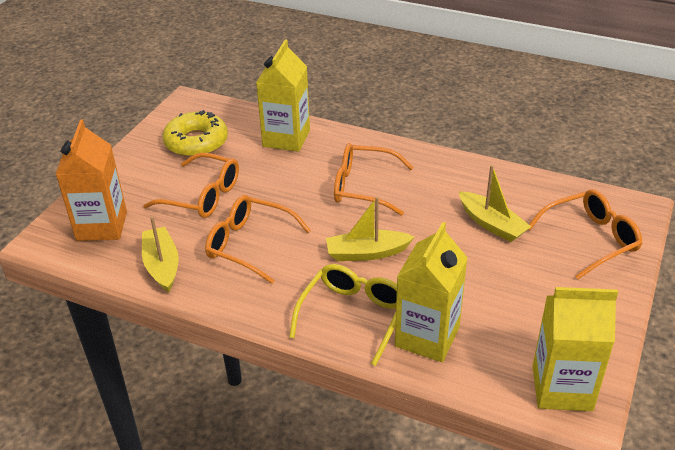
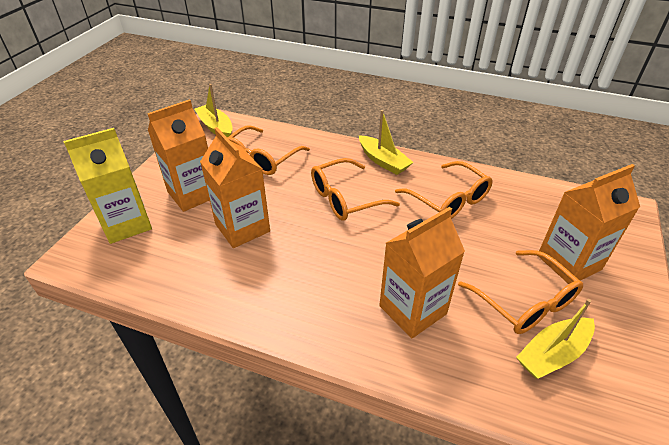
orange carton: 1 -> 4
yellow carton: 3 -> 1
yellow donut: 1 -> 0
yellow glasses: 1 -> 0

